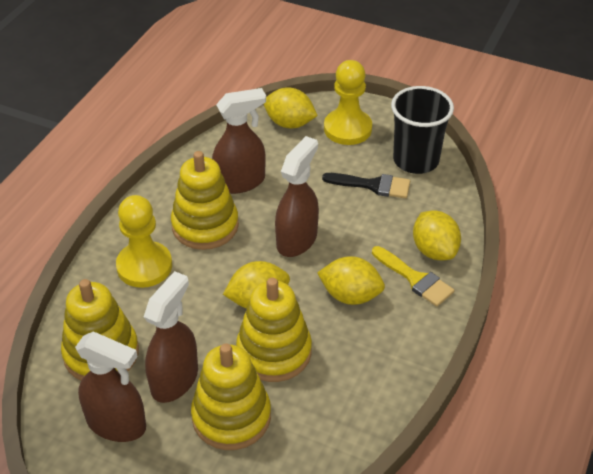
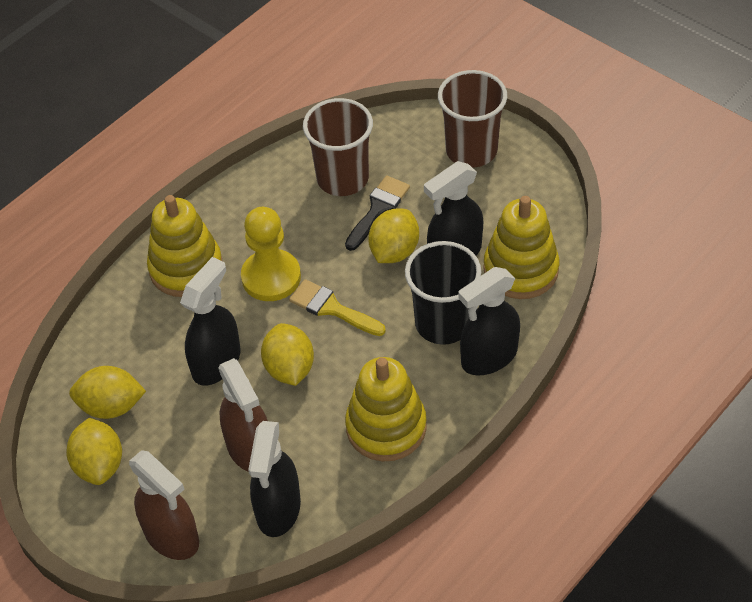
black spray bottle: 0 -> 4
brown cup: 0 -> 2
brown spray bottle: 4 -> 2
yellow pawn: 2 -> 1
yellow stacking toy: 4 -> 3

